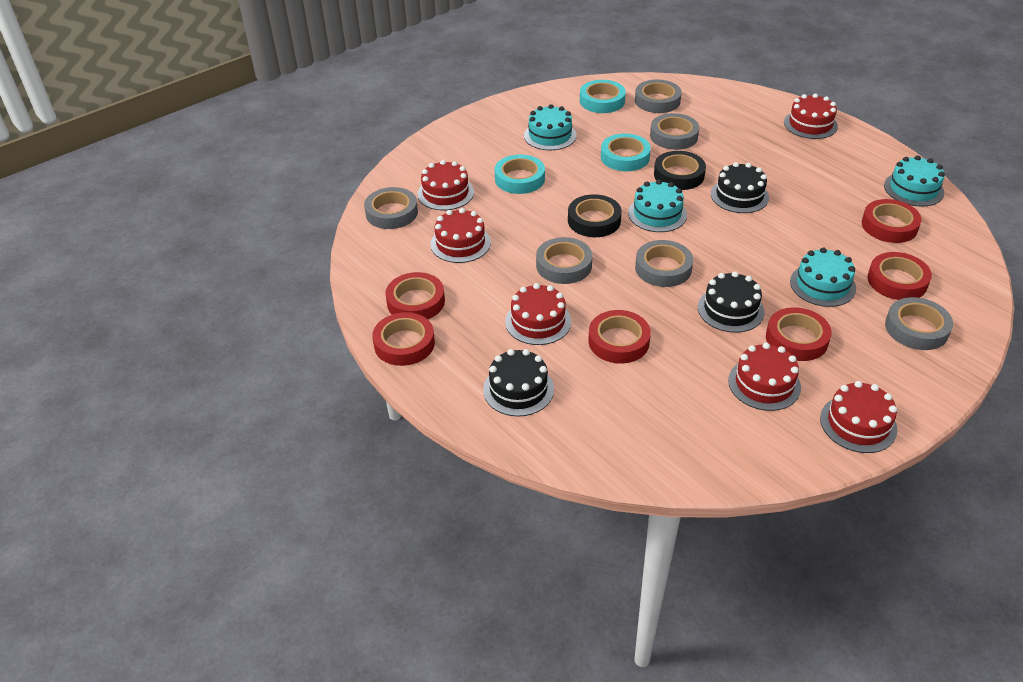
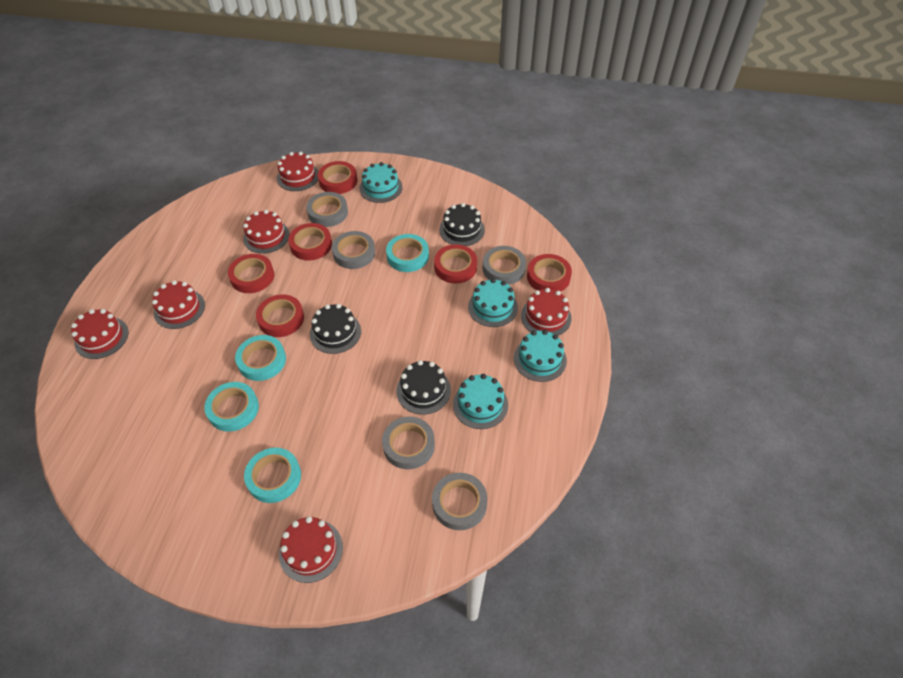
black tape: 2 -> 0
grey tape: 6 -> 5
turquoise tape: 3 -> 4

